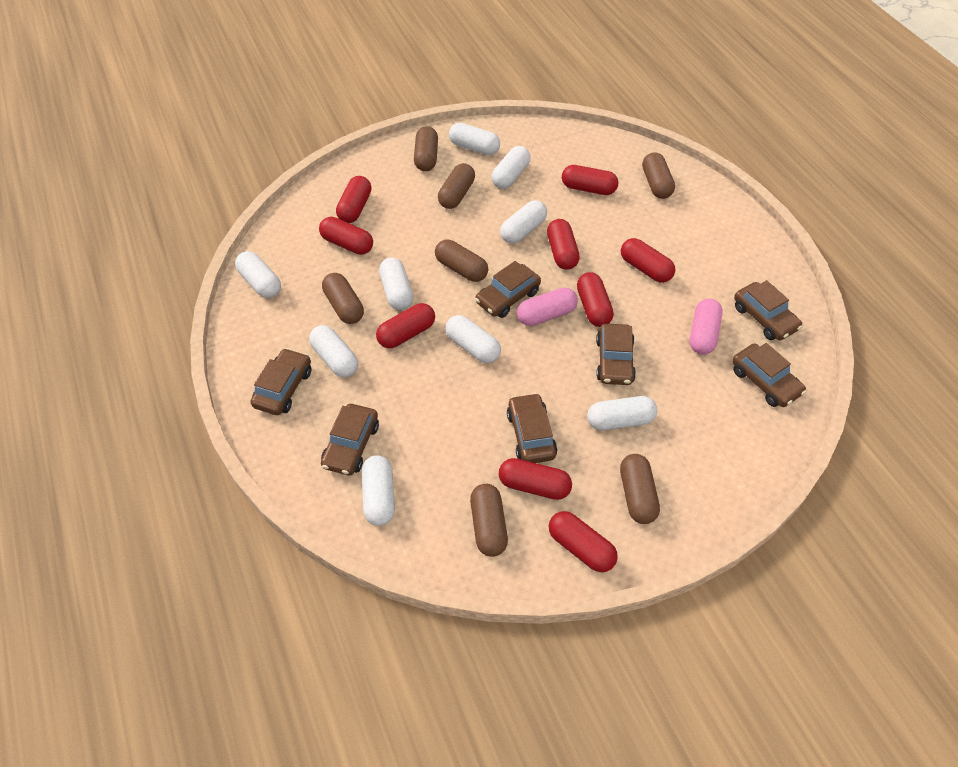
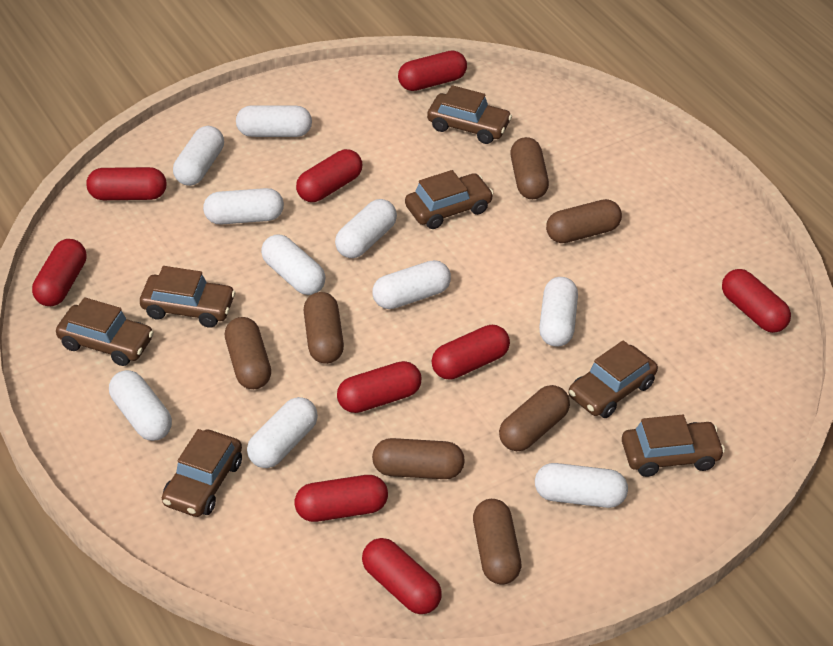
pink capsule: 2 -> 0
white capsule: 9 -> 10

